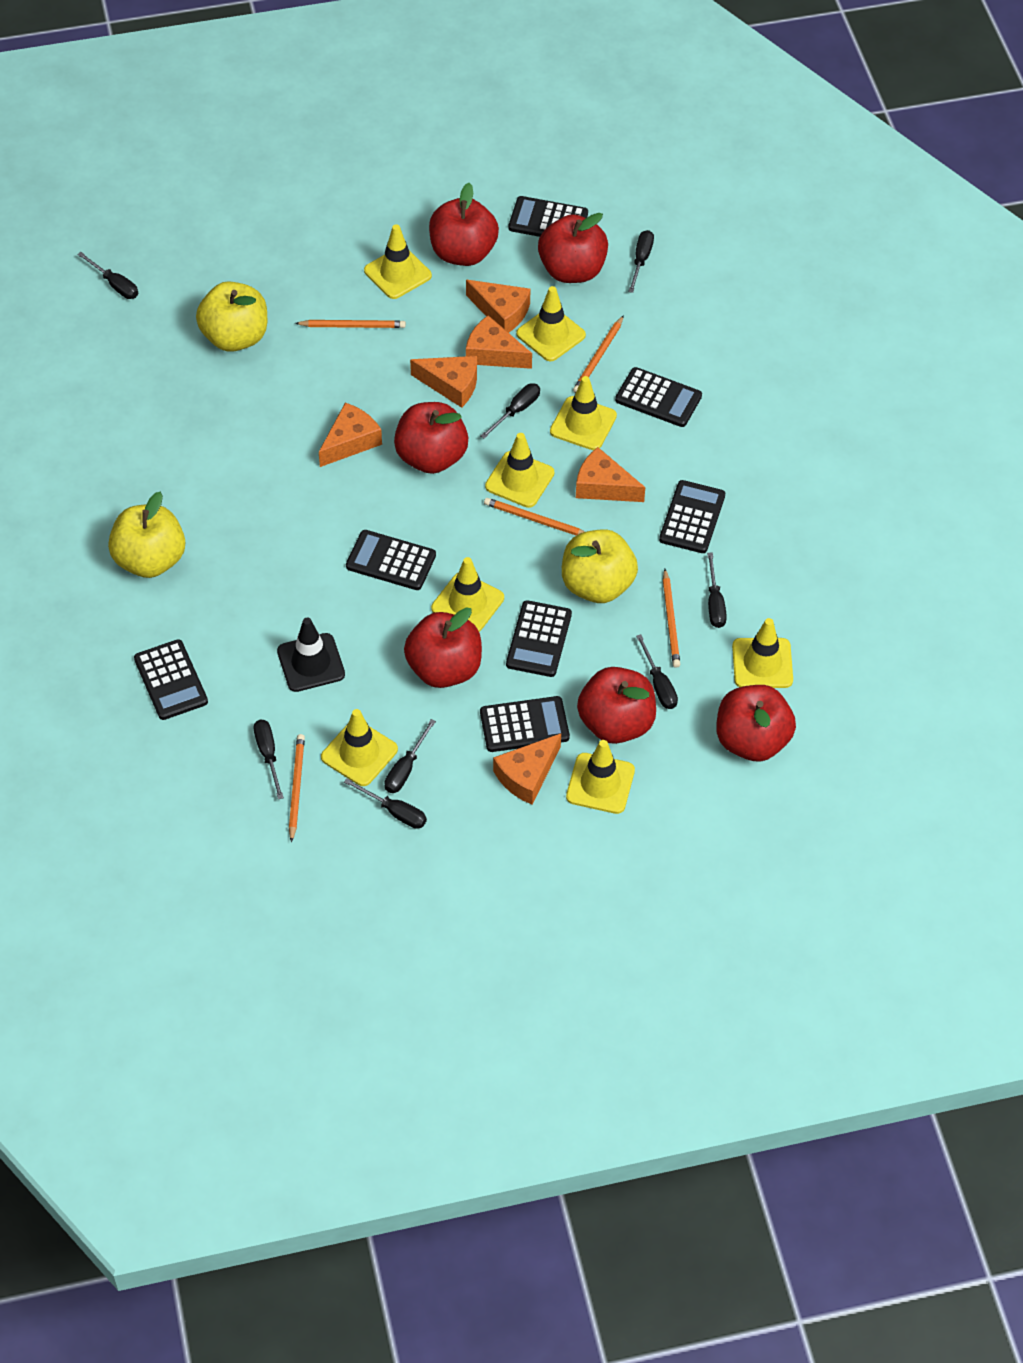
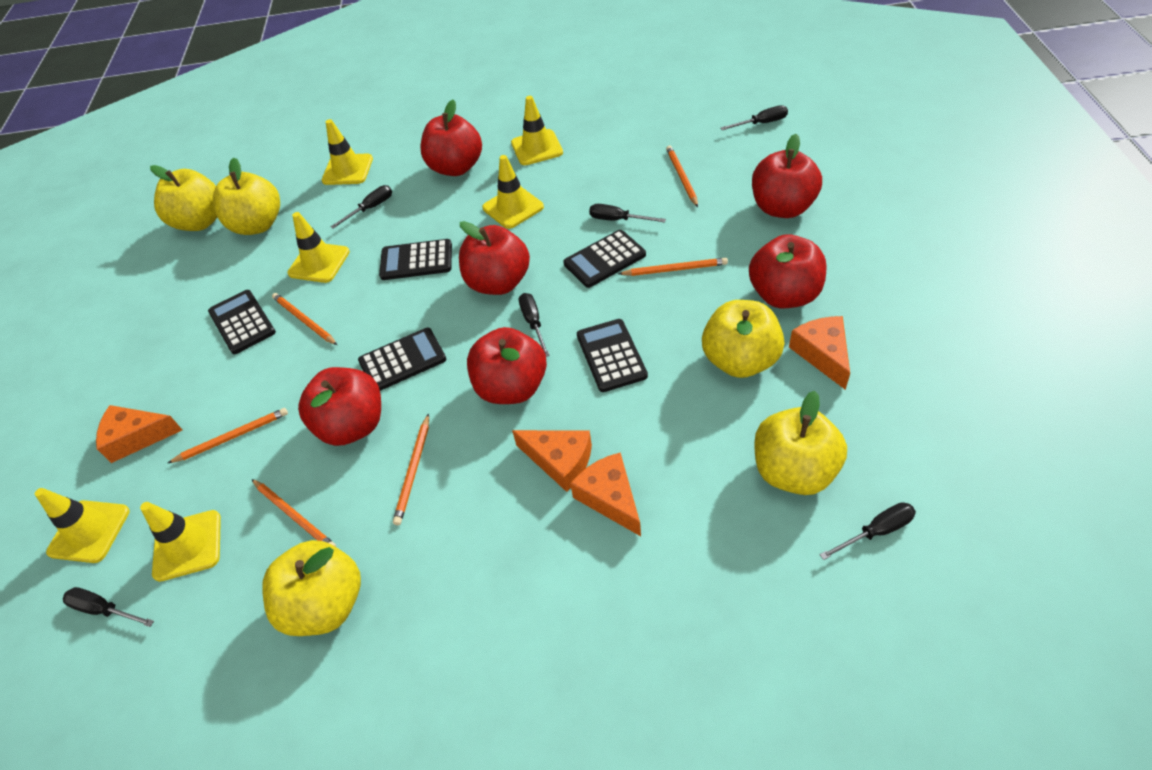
black calculator: 7 -> 5
black screwdriver: 8 -> 6
black traffic cone: 1 -> 0
orange cheese: 6 -> 4
orange pencil: 5 -> 6
yellow apple: 3 -> 5
yellow traffic cone: 8 -> 6

